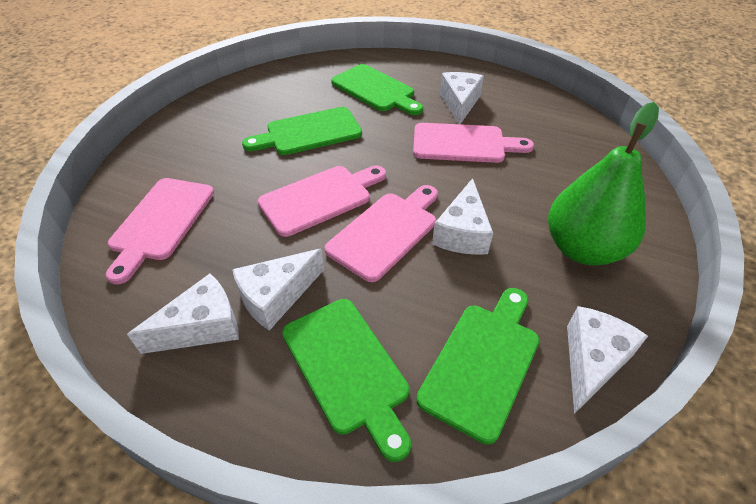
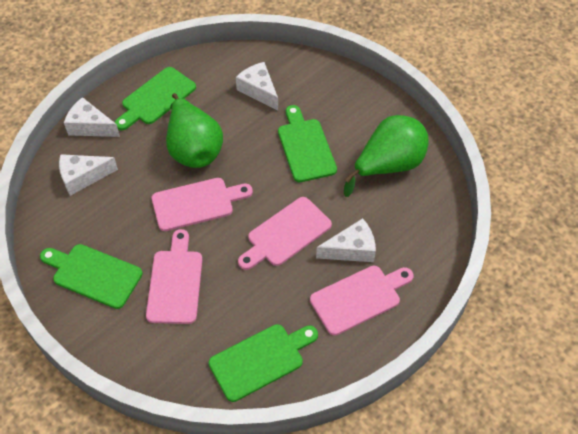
green pear: 1 -> 2
white cheese: 5 -> 4

